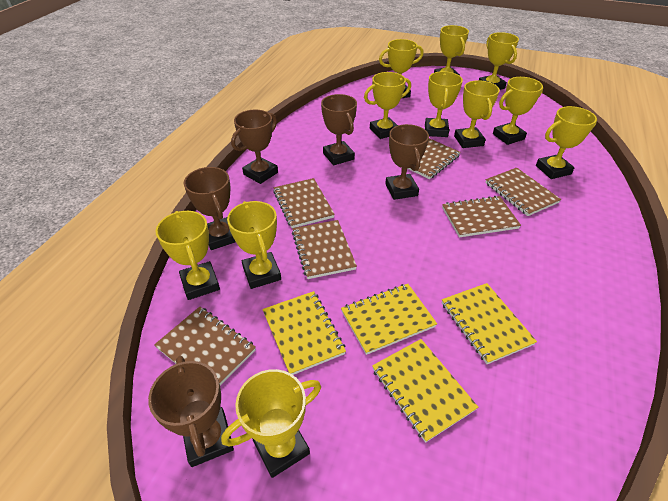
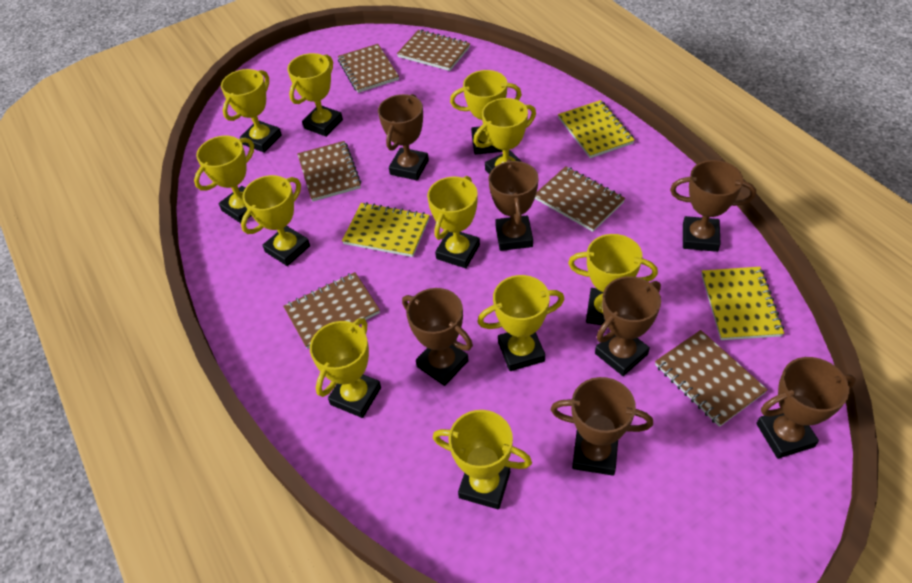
brown trophy: 5 -> 7
yellow notebook: 4 -> 3

